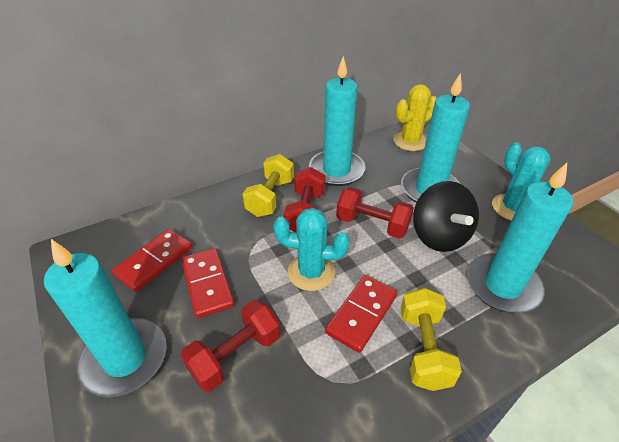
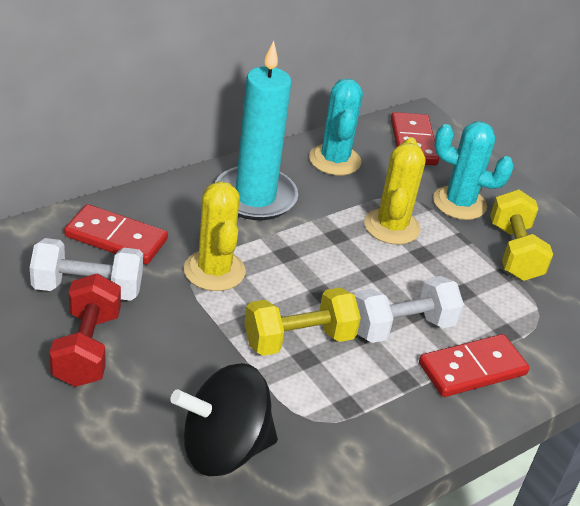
red dumbbell: 3 -> 1
turquoise candle: 4 -> 1
white dumbbell: 0 -> 2
yellow cactus: 1 -> 2

